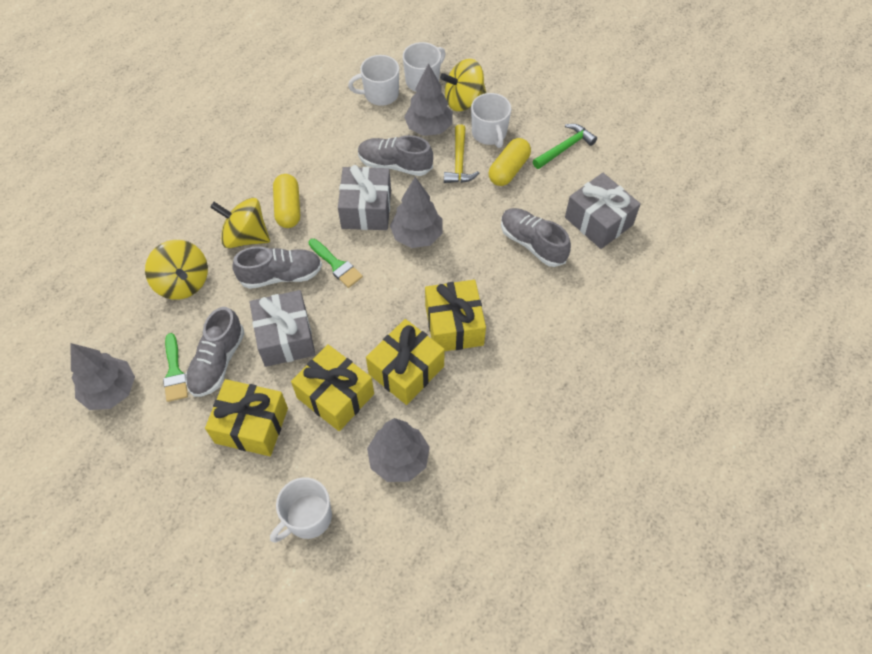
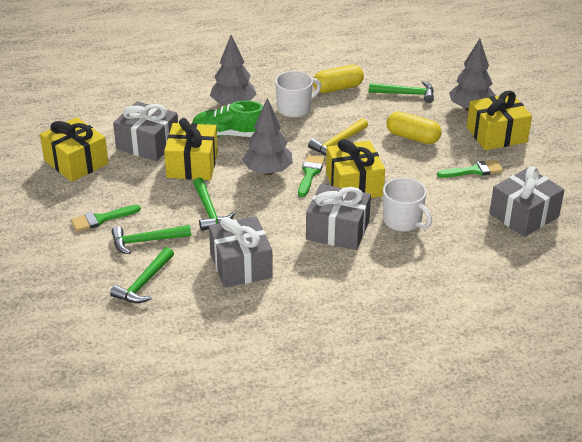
green brush: 2 -> 3
green hammer: 1 -> 4
green shoe: 0 -> 1
grey gift: 3 -> 4
grey shoe: 4 -> 0
grey tree: 4 -> 3
white mug: 4 -> 2
yellow spinning top: 3 -> 0

